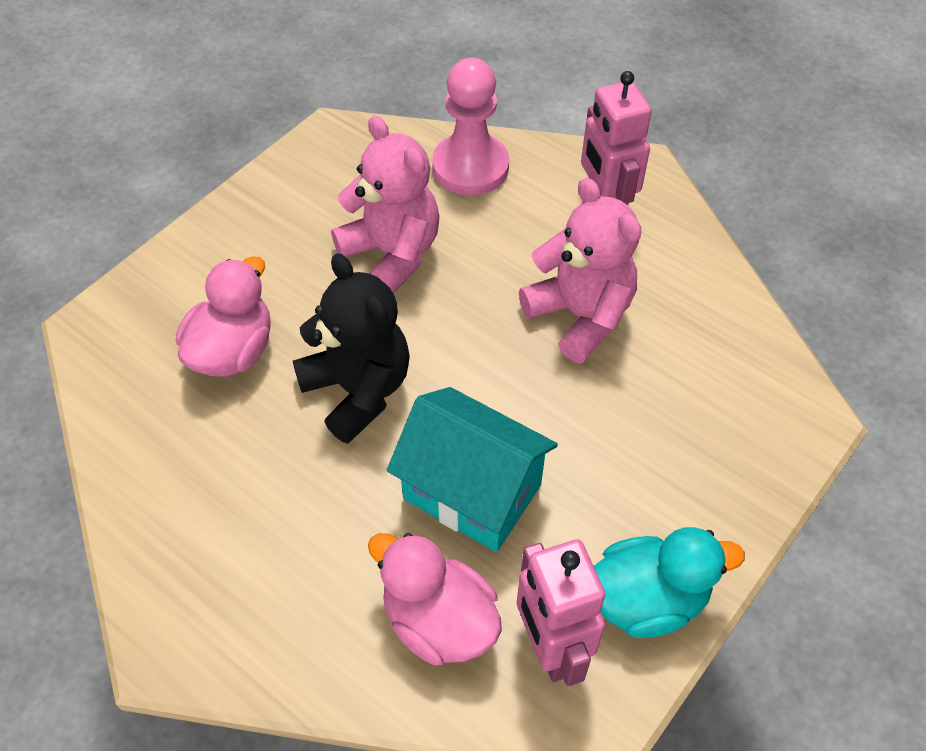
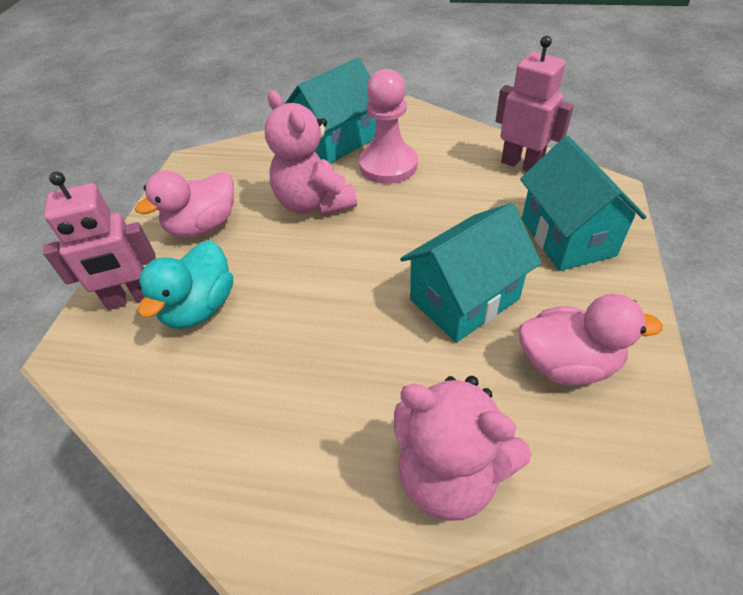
black teddy bear: 1 -> 0
turquoise house: 1 -> 3

